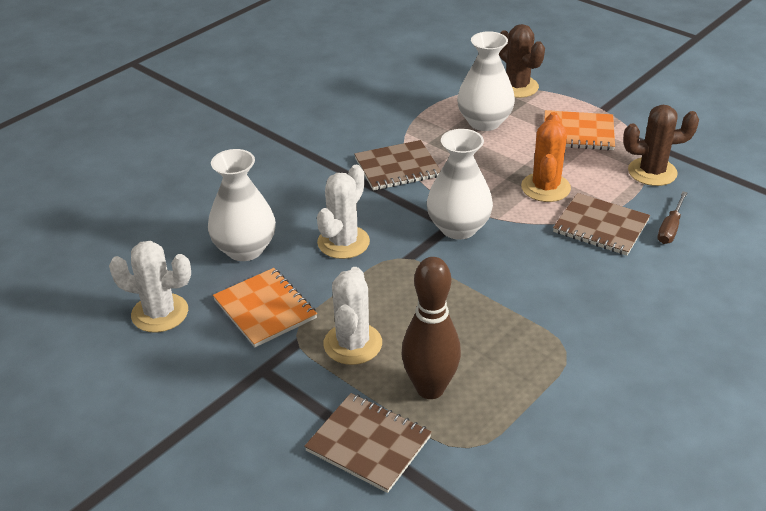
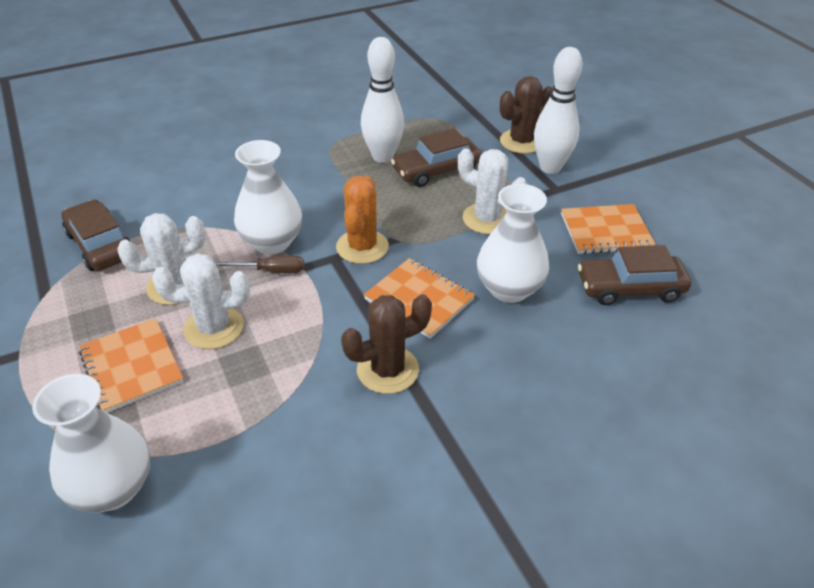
brown bowling pin: 1 -> 0
brown car: 0 -> 3
brown notebook: 3 -> 0
orange notebook: 2 -> 3
white bowling pin: 0 -> 2

